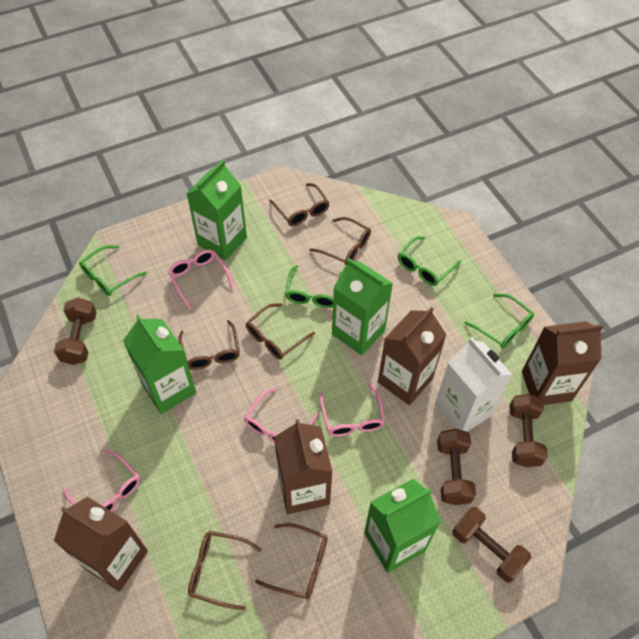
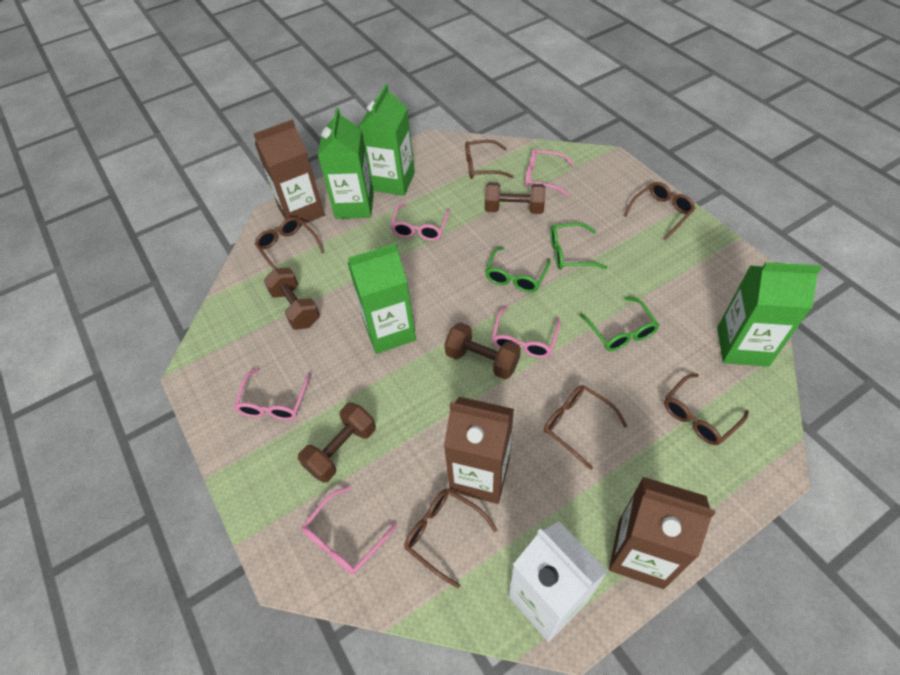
brown carton: 4 -> 3
green glasses: 4 -> 3
pink glasses: 4 -> 5

